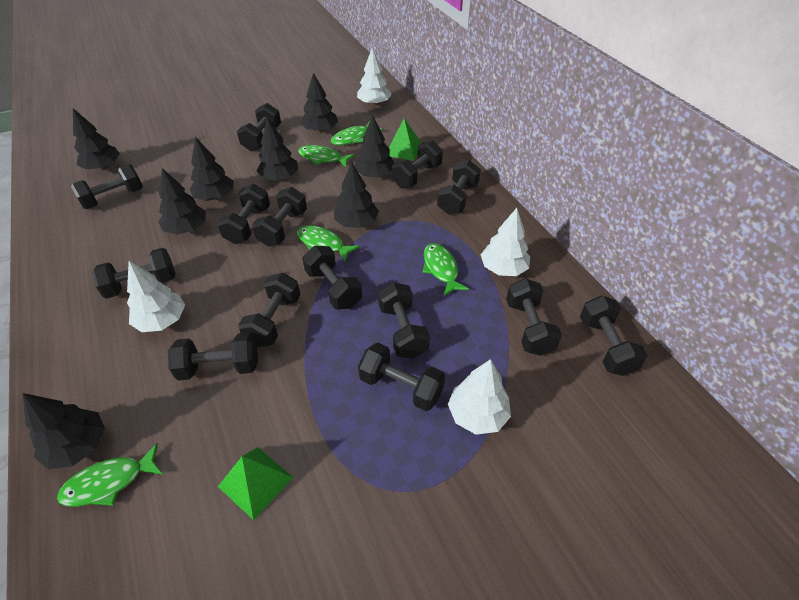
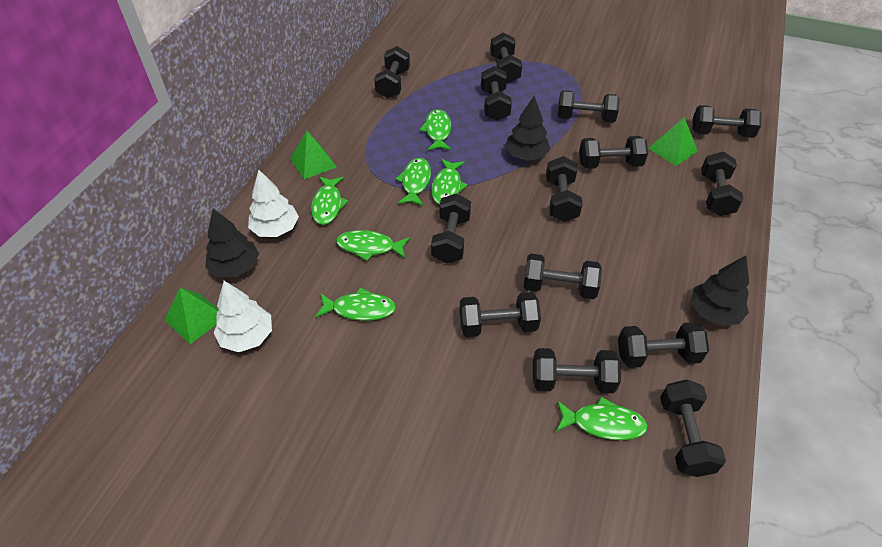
black tree: 8 -> 3
green fish: 5 -> 7
green pyramid: 2 -> 3
white tree: 4 -> 2

